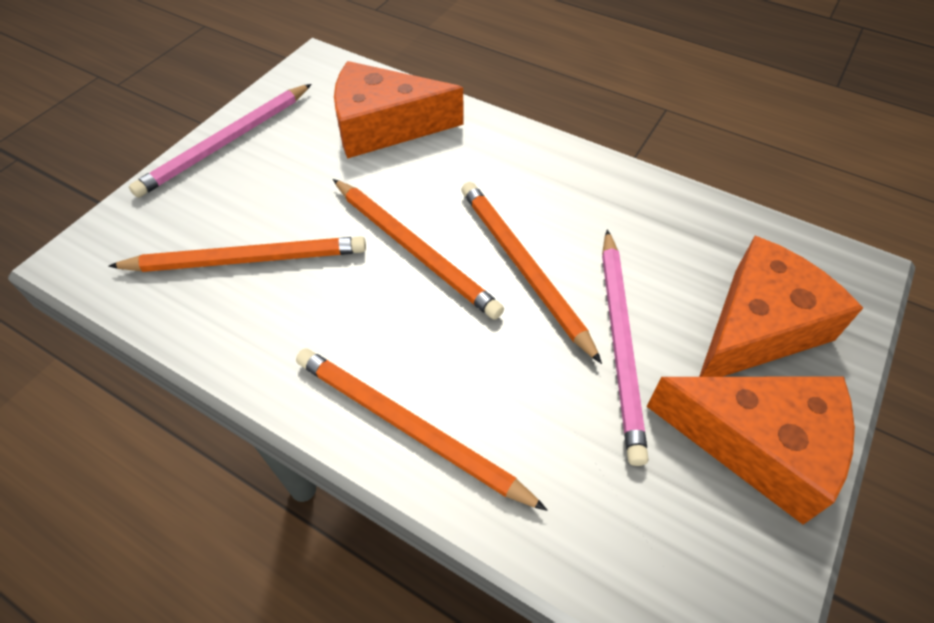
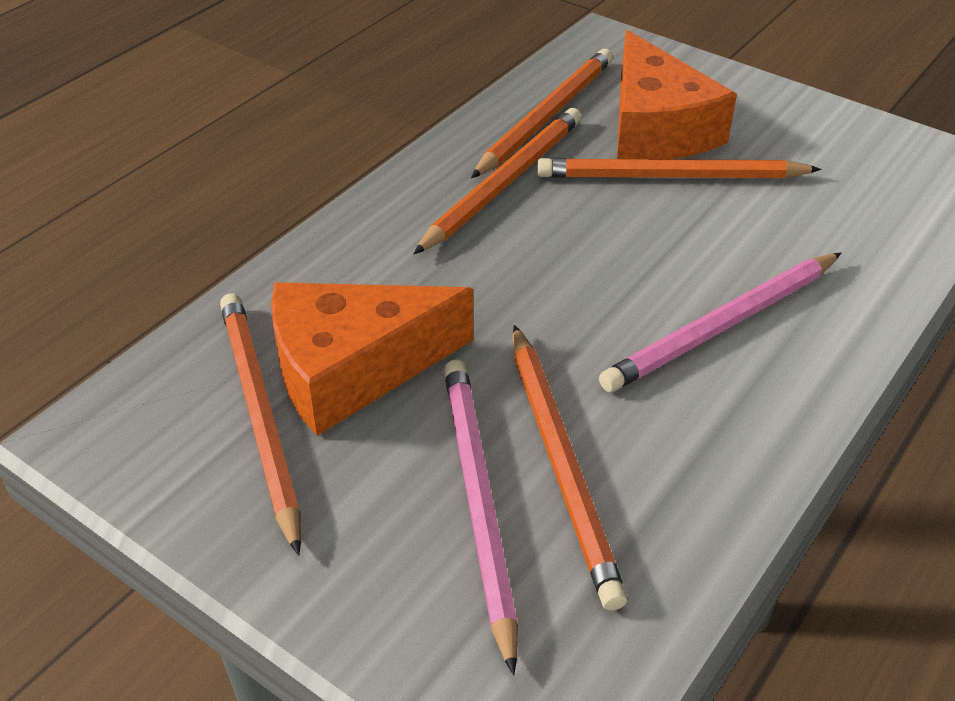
orange cheese: 3 -> 2
orange pencil: 4 -> 5

